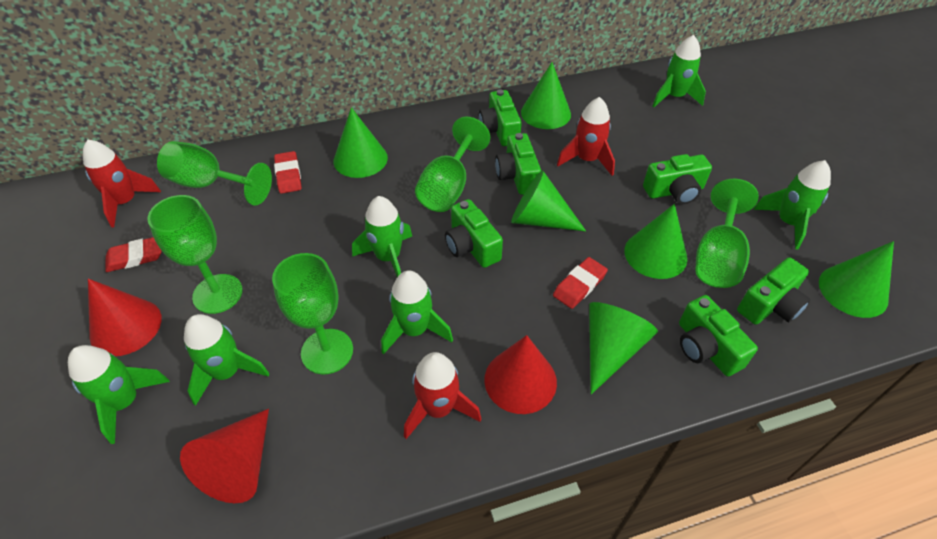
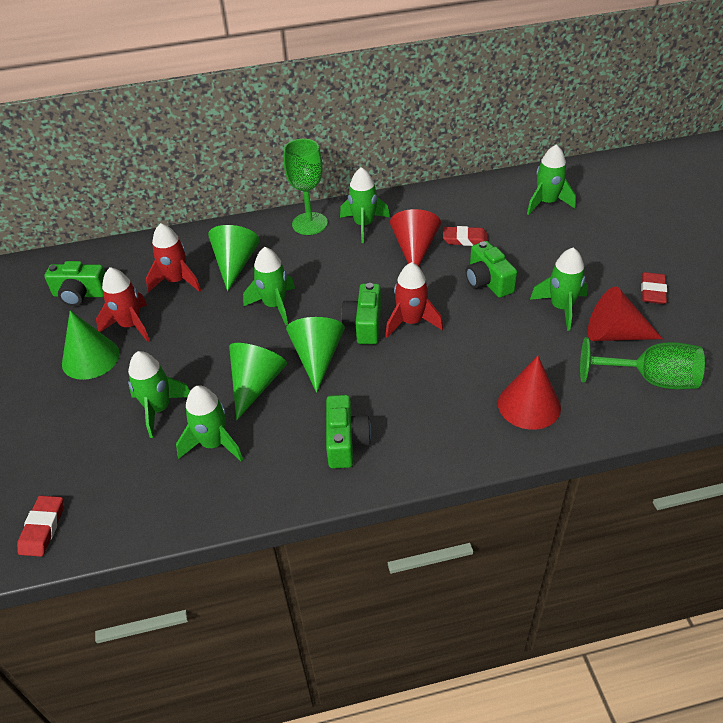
green camera: 6 -> 4
green cone: 6 -> 4
green goblet: 5 -> 2

